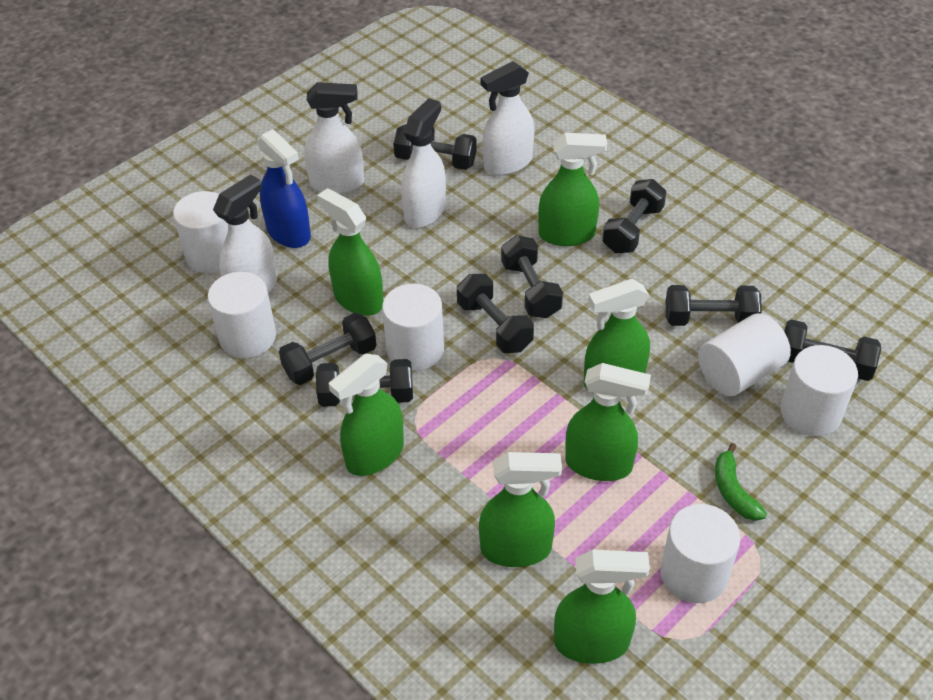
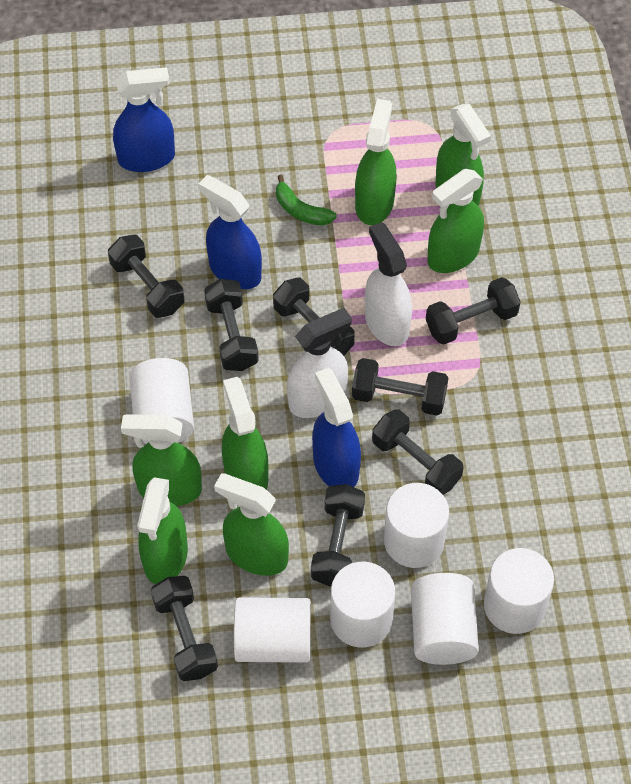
blue spray bottle: 1 -> 3
white spray bottle: 4 -> 2

